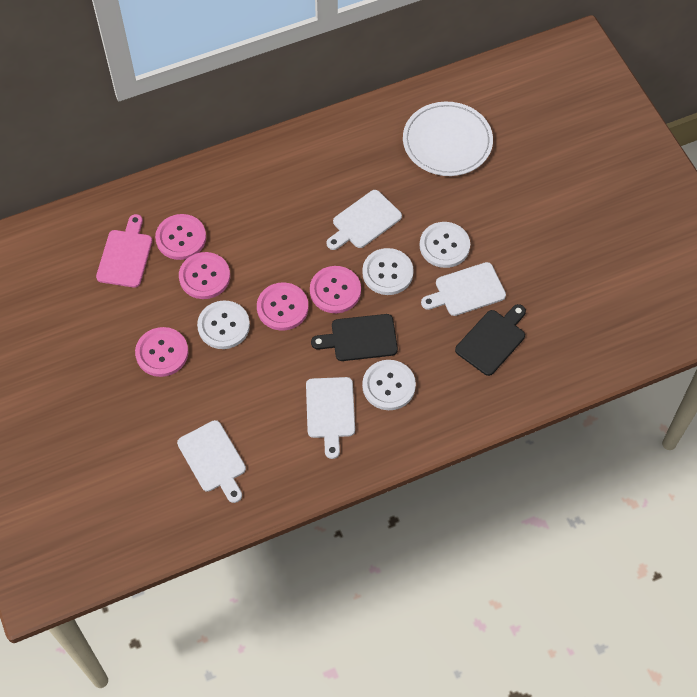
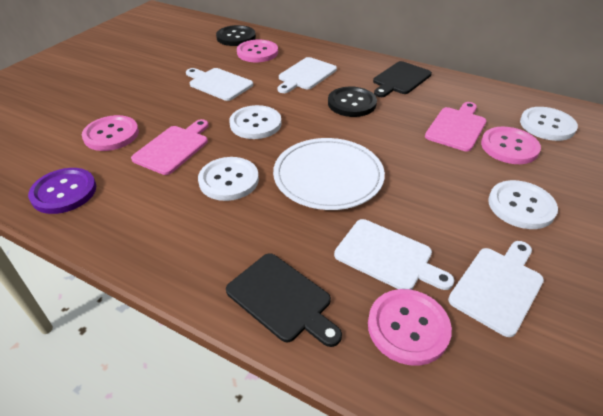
black button: 0 -> 2
pink button: 5 -> 4
pink cutting board: 1 -> 2
purple button: 0 -> 1

